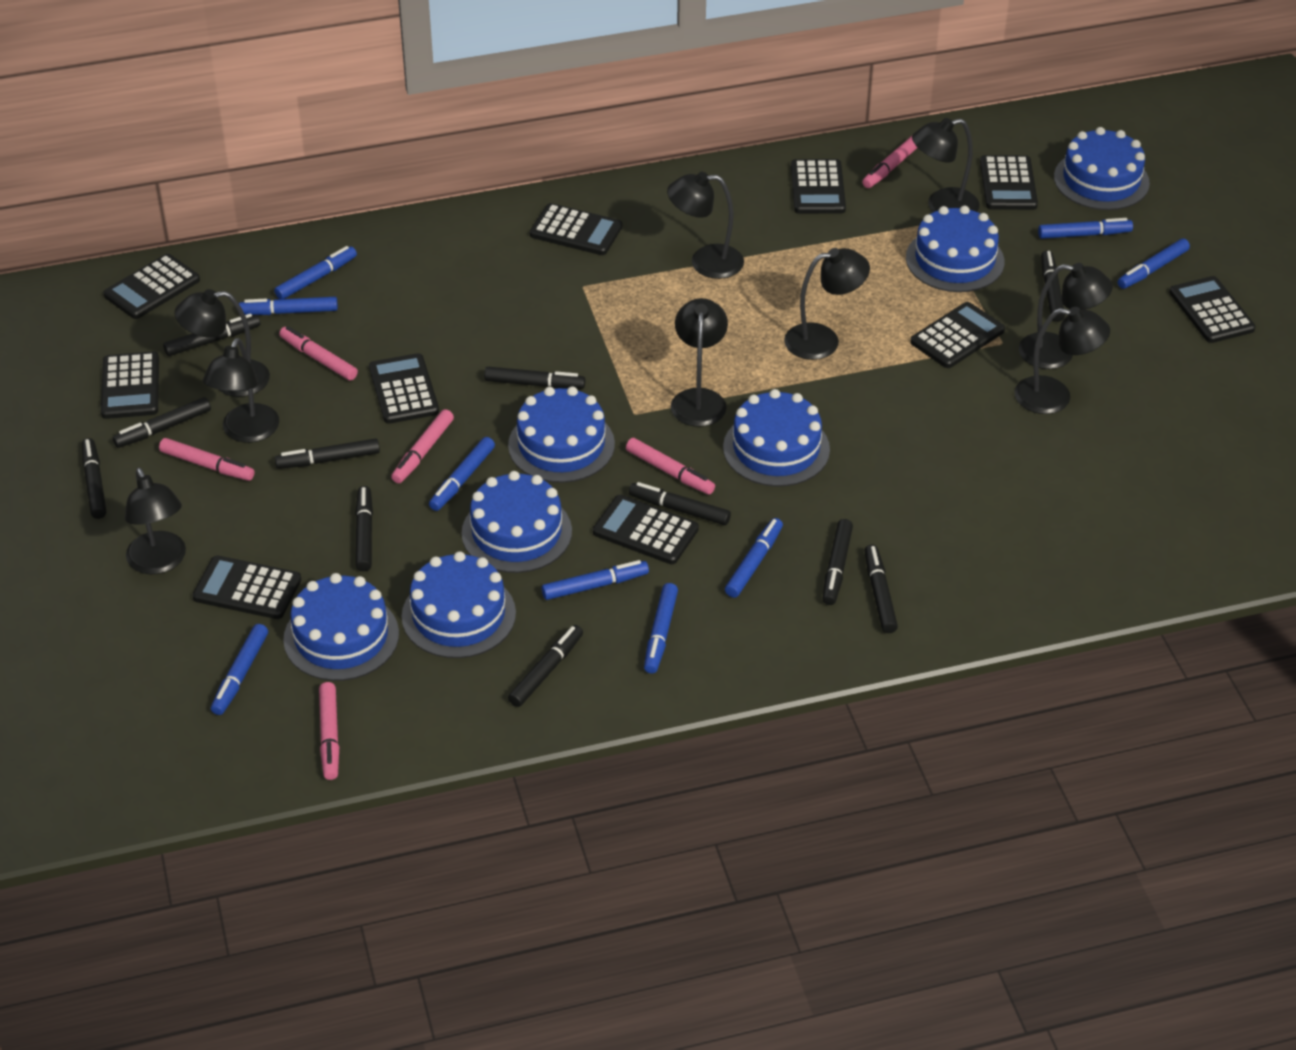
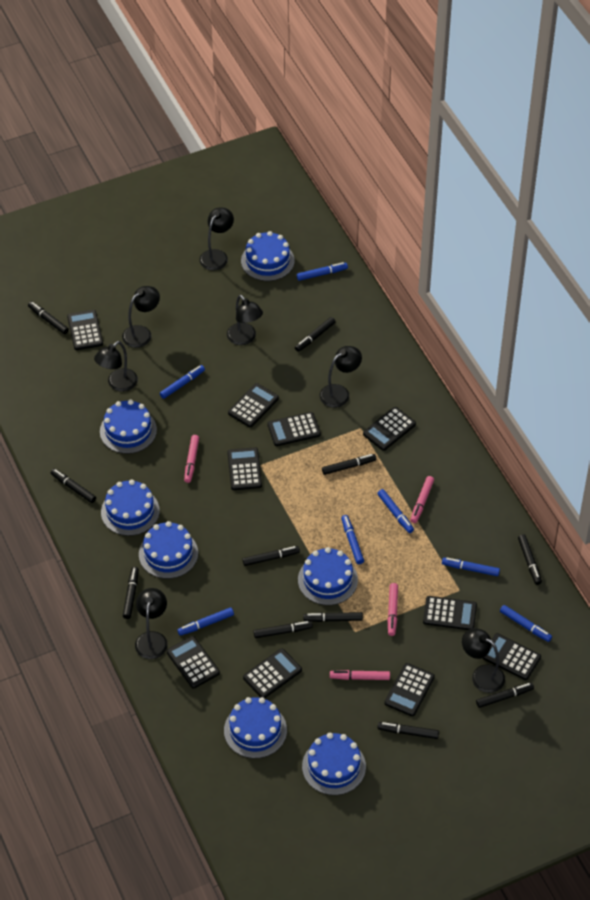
black lamp: 9 -> 7
blue marker: 9 -> 7
pink marker: 6 -> 4

